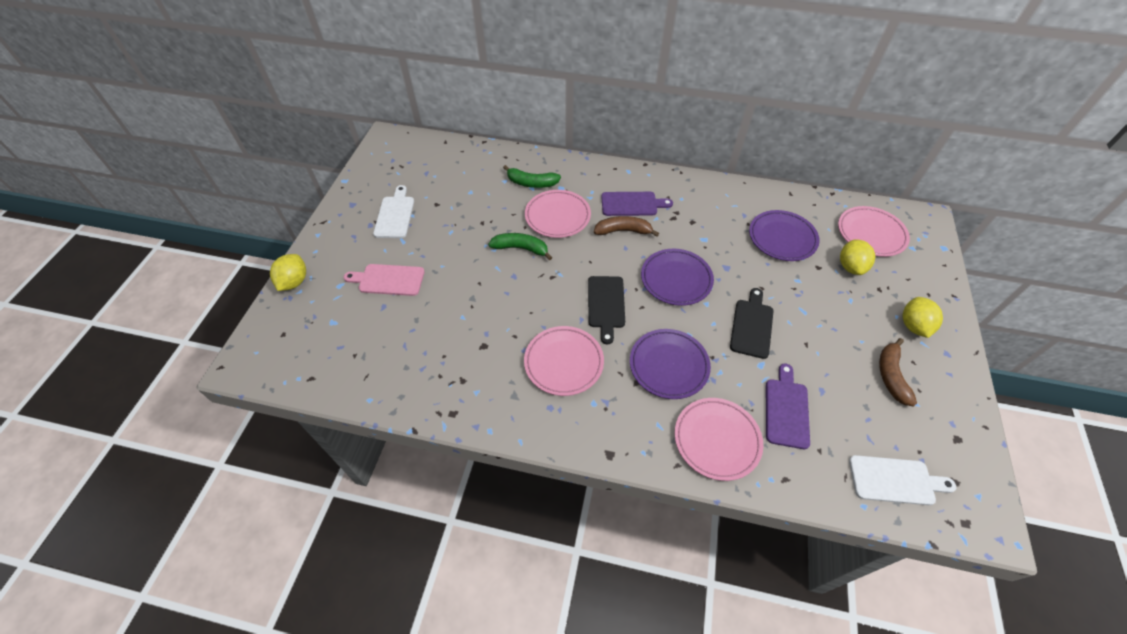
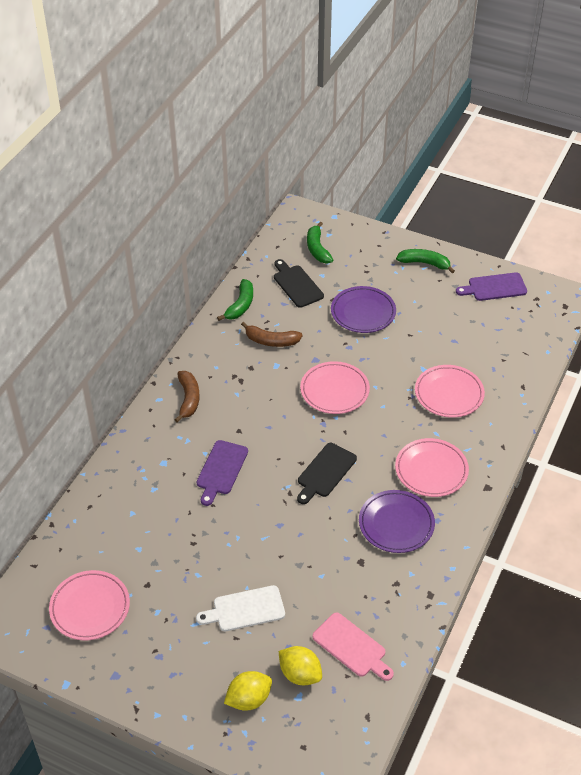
green banana: 2 -> 3
purple plate: 3 -> 2
white cutting board: 2 -> 1
yellow lemon: 3 -> 2

